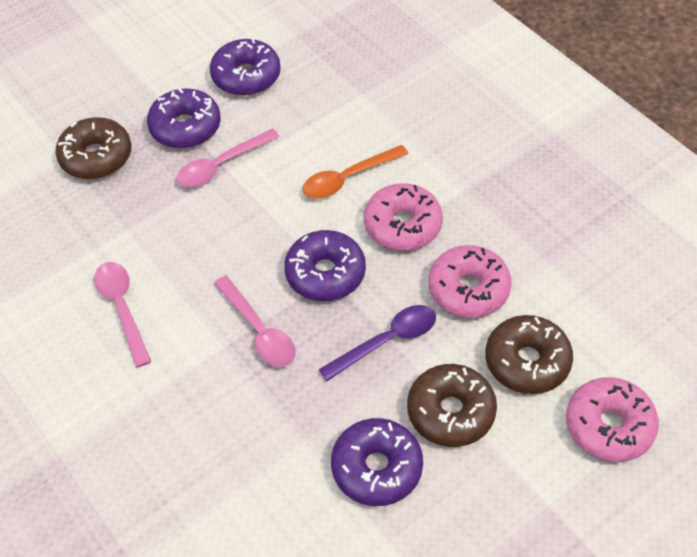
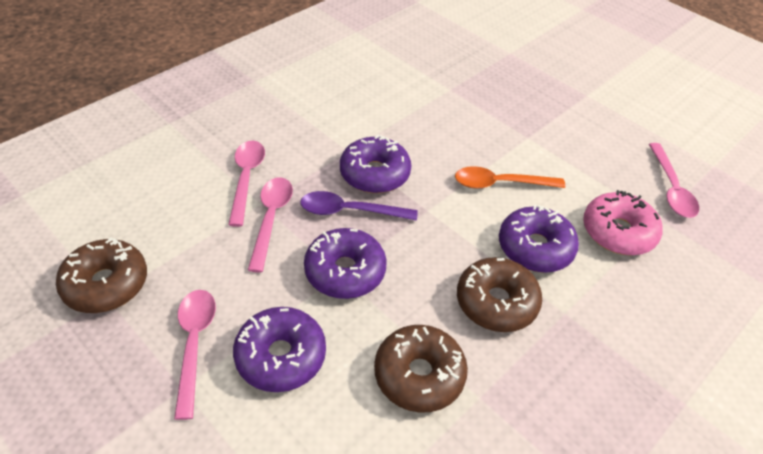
pink donut: 3 -> 1
pink spoon: 3 -> 4

